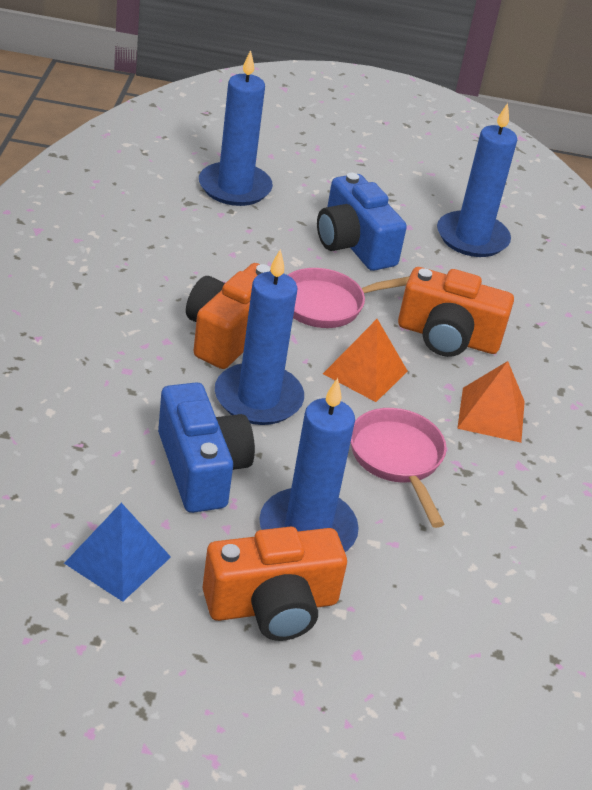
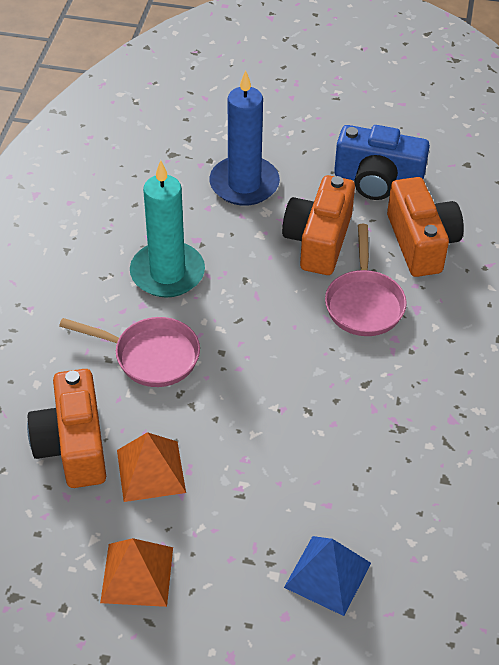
blue camera: 2 -> 1
blue candle: 4 -> 1
turquoise candle: 0 -> 1

